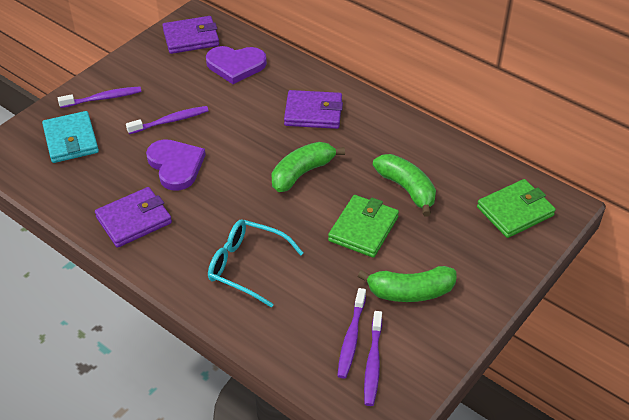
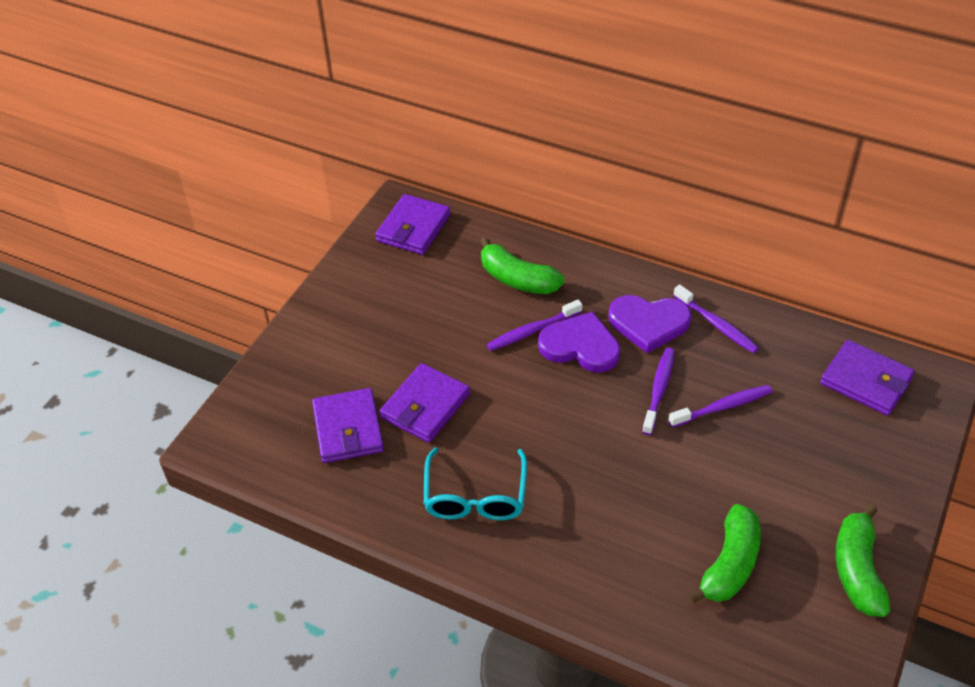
green wallet: 2 -> 0
purple wallet: 3 -> 4
turquoise wallet: 1 -> 0

